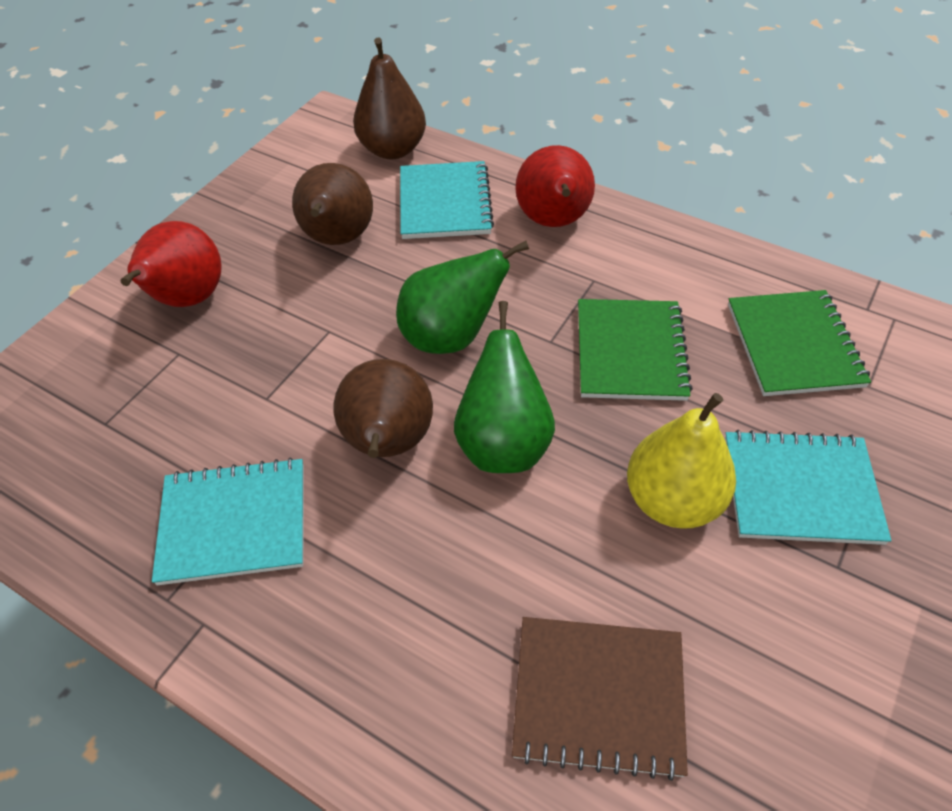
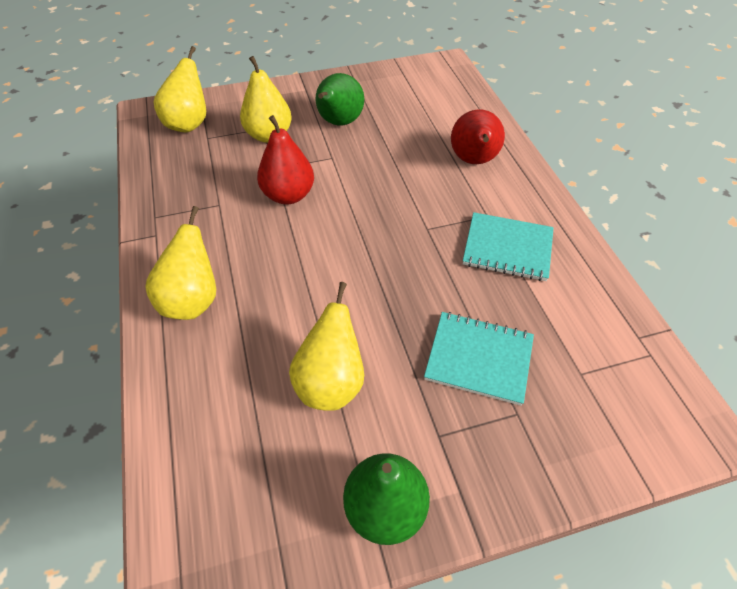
brown notebook: 1 -> 0
brown pear: 3 -> 0
green notebook: 2 -> 0
turquoise notebook: 3 -> 2
yellow pear: 1 -> 4

